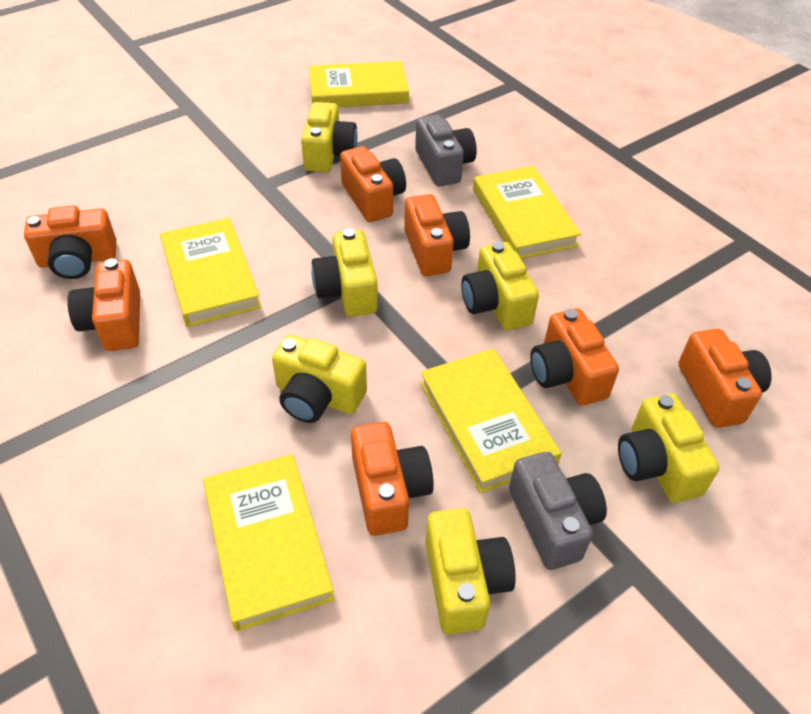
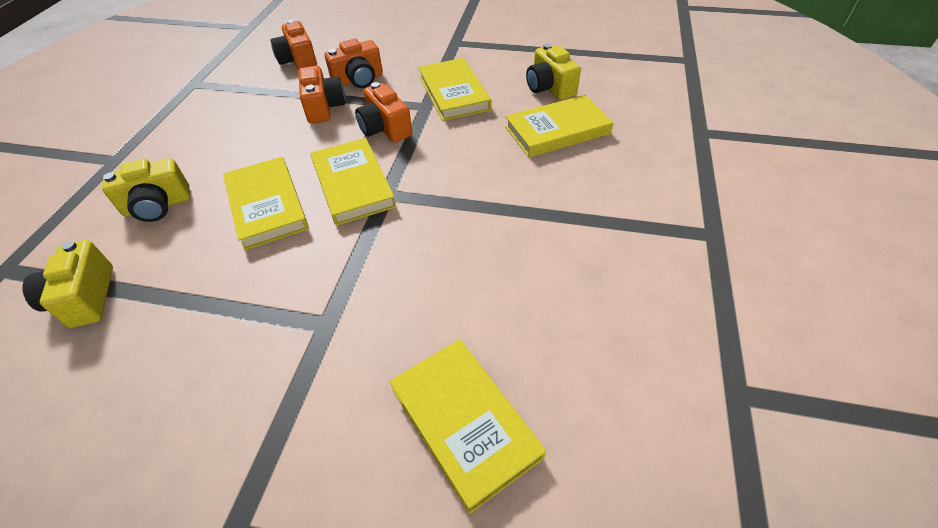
grey camera: 2 -> 0
orange camera: 7 -> 4
yellow camera: 6 -> 3

